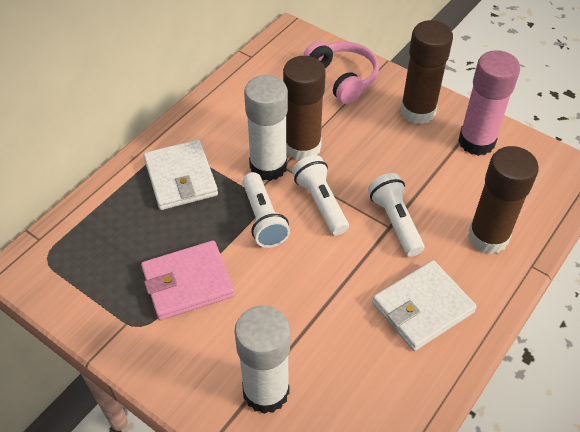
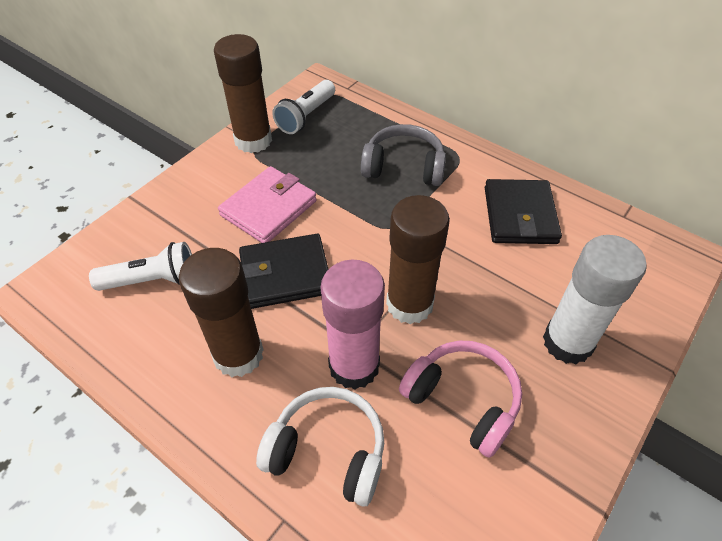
black wallet: 0 -> 2
grey headphones: 0 -> 1
white flashlight: 3 -> 2
white glue stick: 2 -> 1
white headphones: 0 -> 1
white wallet: 2 -> 0

